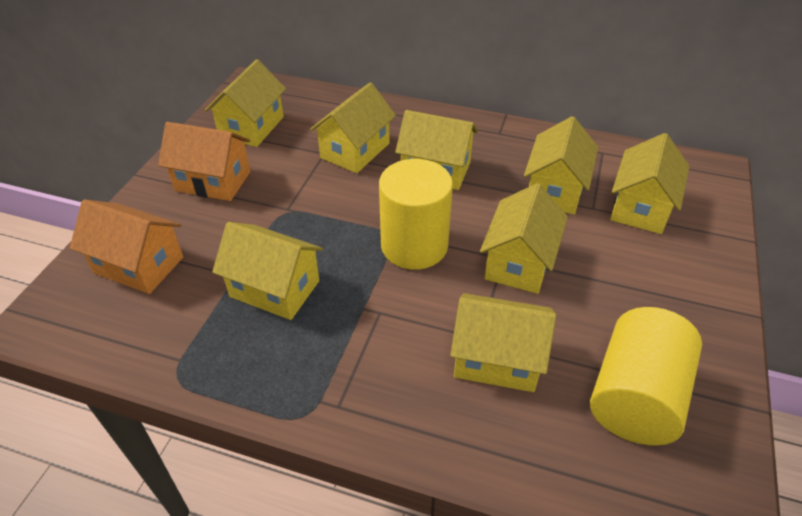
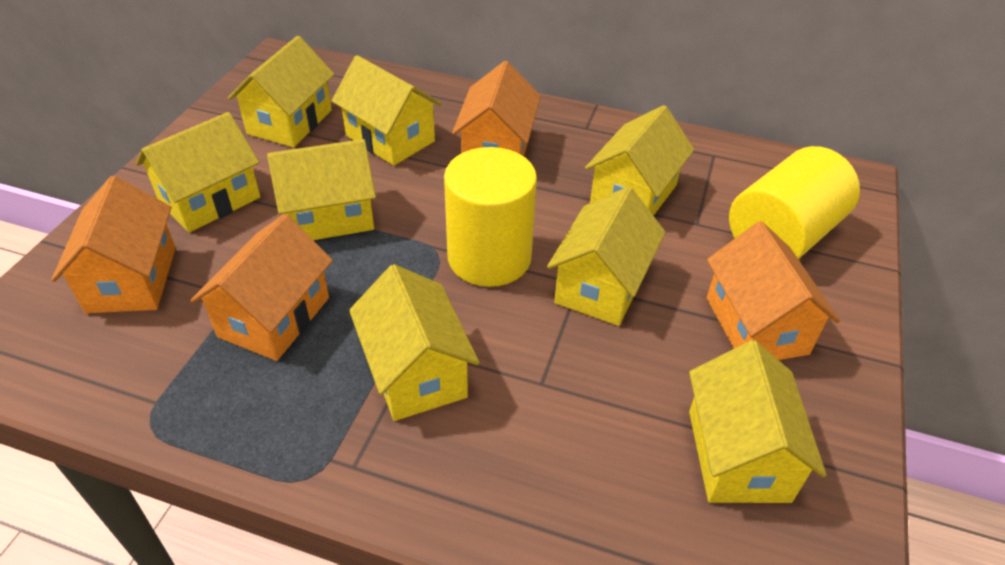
orange house: 2 -> 4

